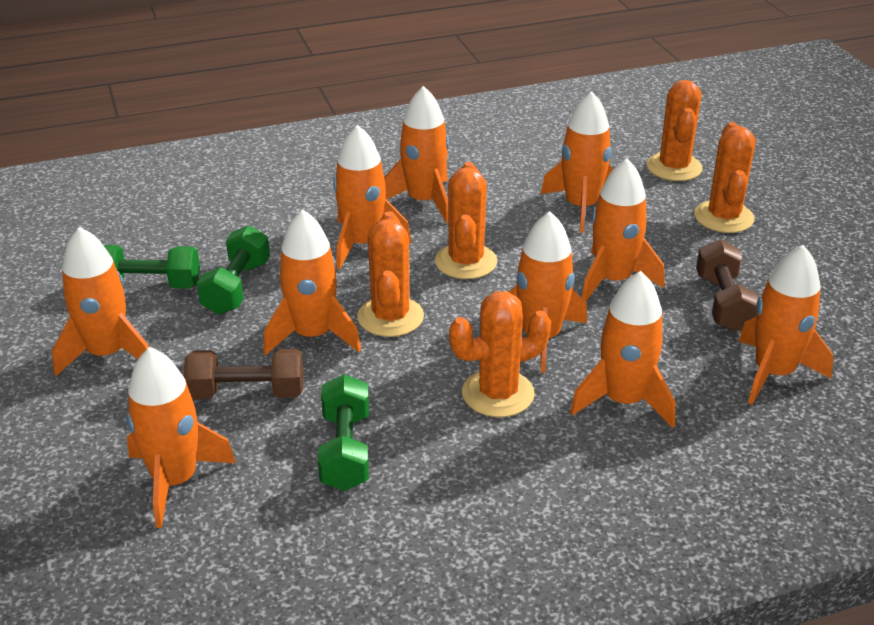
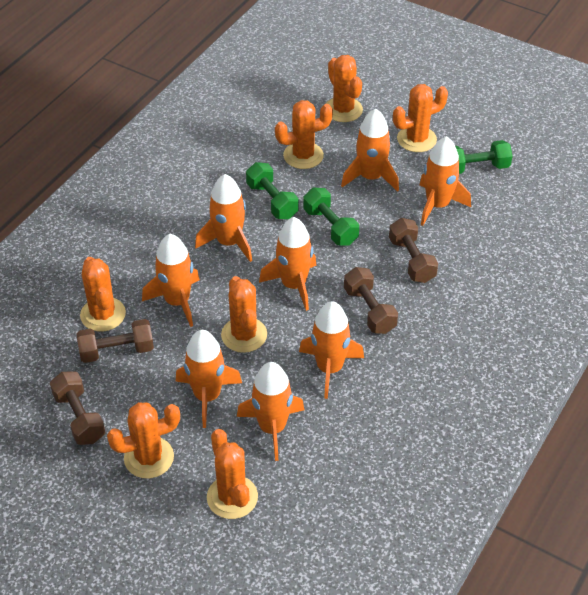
brown dumbbell: 2 -> 4
orange cactus: 5 -> 7
orange rocket: 10 -> 8

